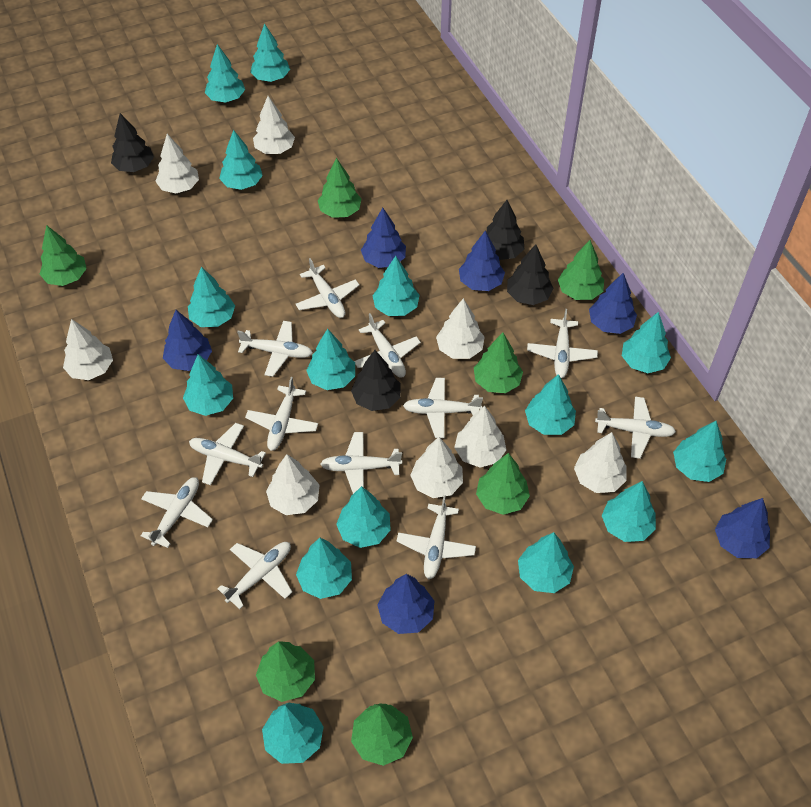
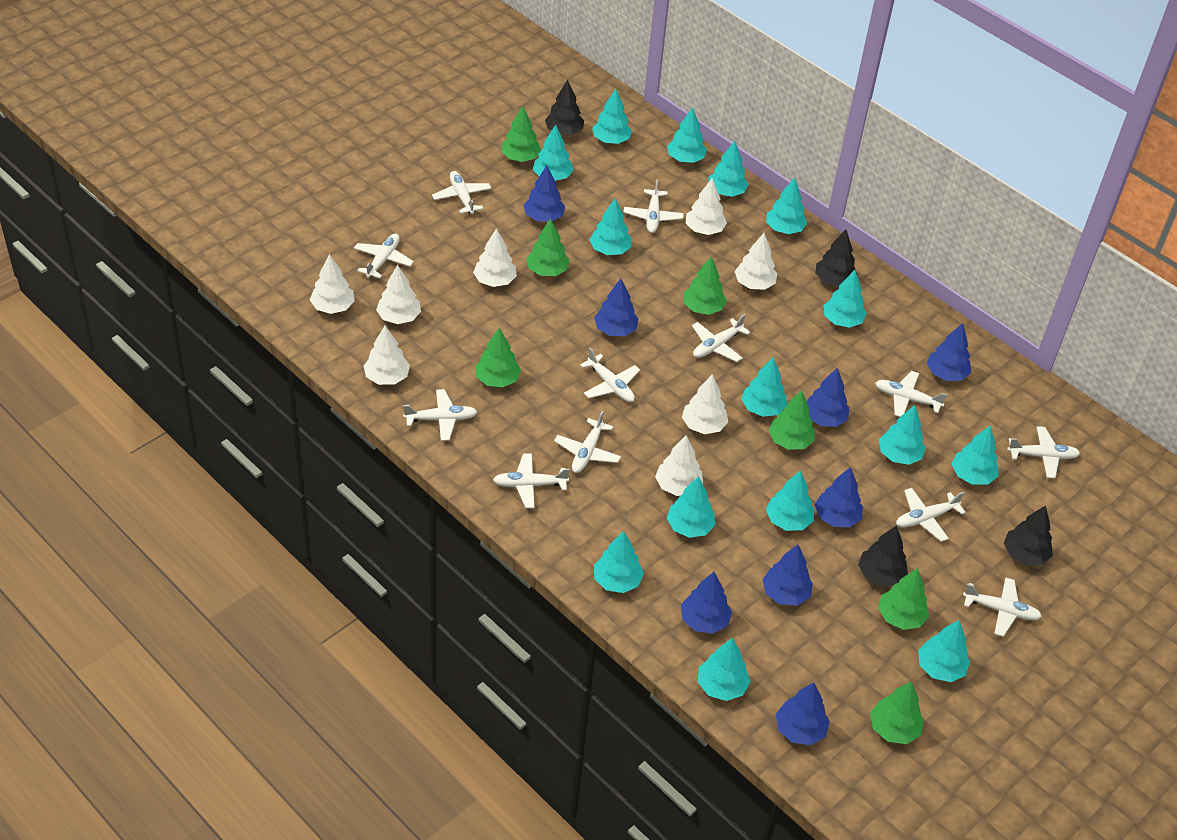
blue tree: 6 -> 8

